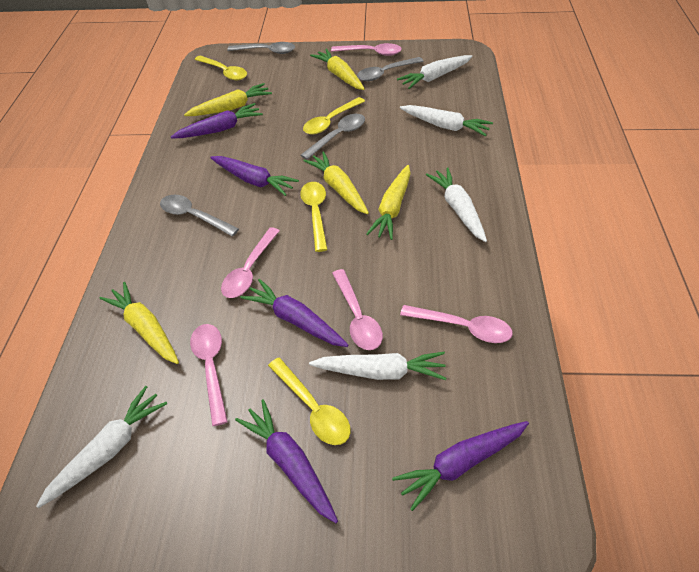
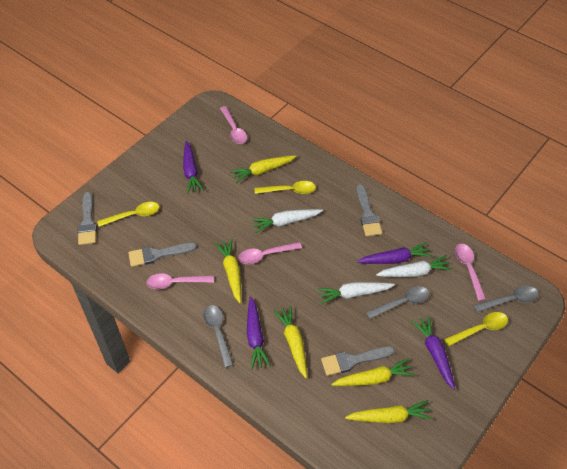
grey brush: 0 -> 4
grey spoon: 4 -> 3
pink spoon: 5 -> 4
purple carrot: 5 -> 4
white carrot: 5 -> 3
yellow spoon: 4 -> 3

